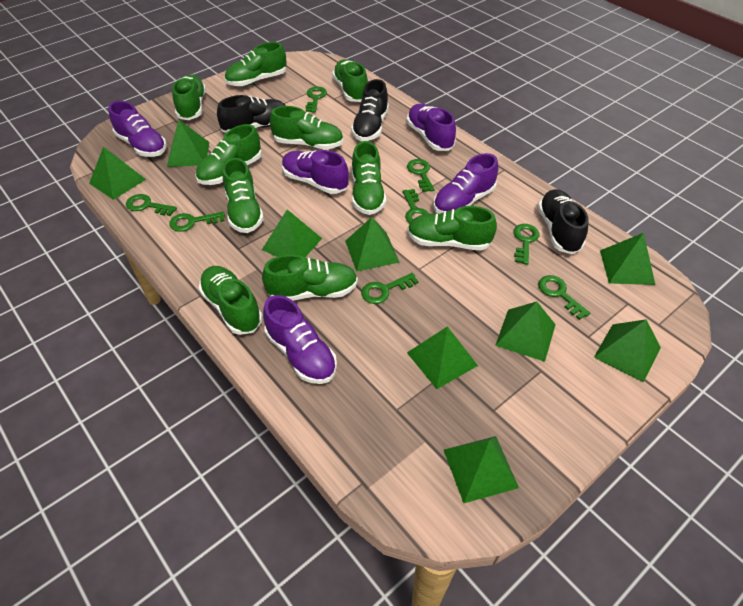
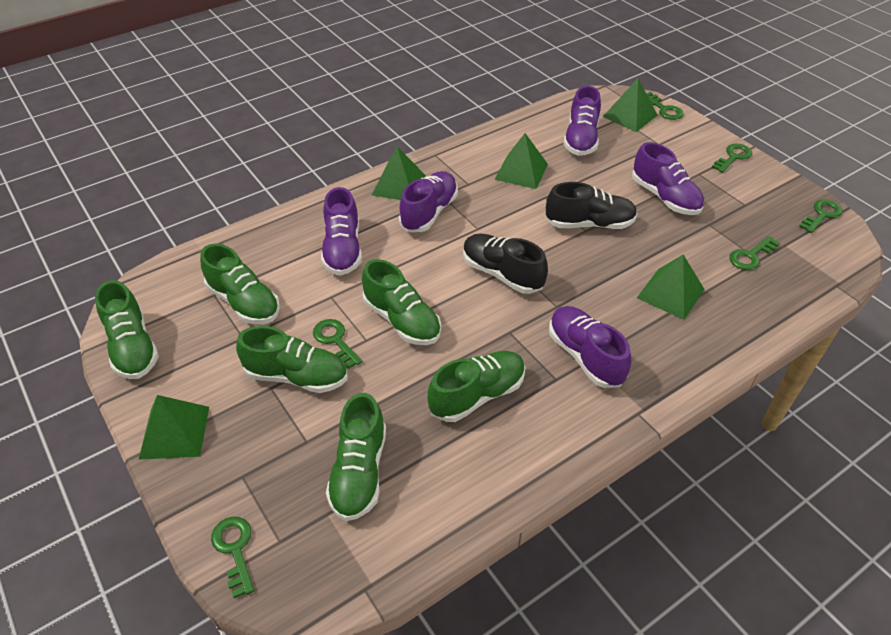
black shoe: 3 -> 2
green key: 8 -> 6
green pyramid: 9 -> 5
green shoe: 10 -> 6

